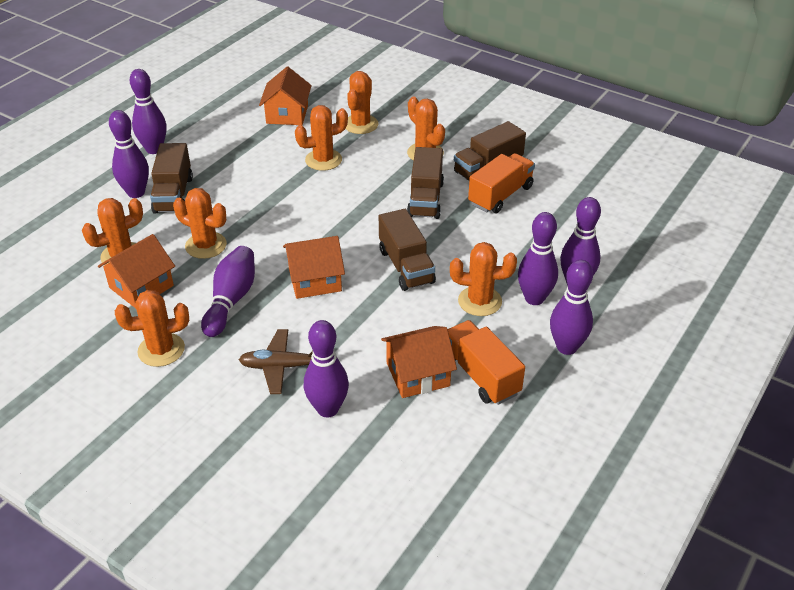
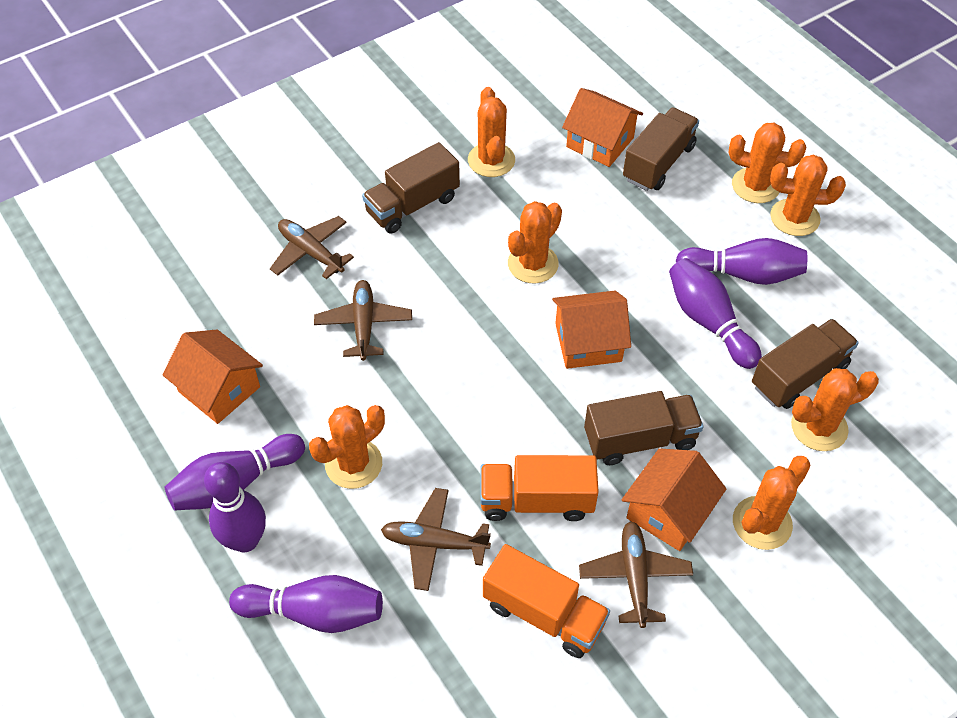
brown plane: 1 -> 4
purple bowling pin: 7 -> 5

